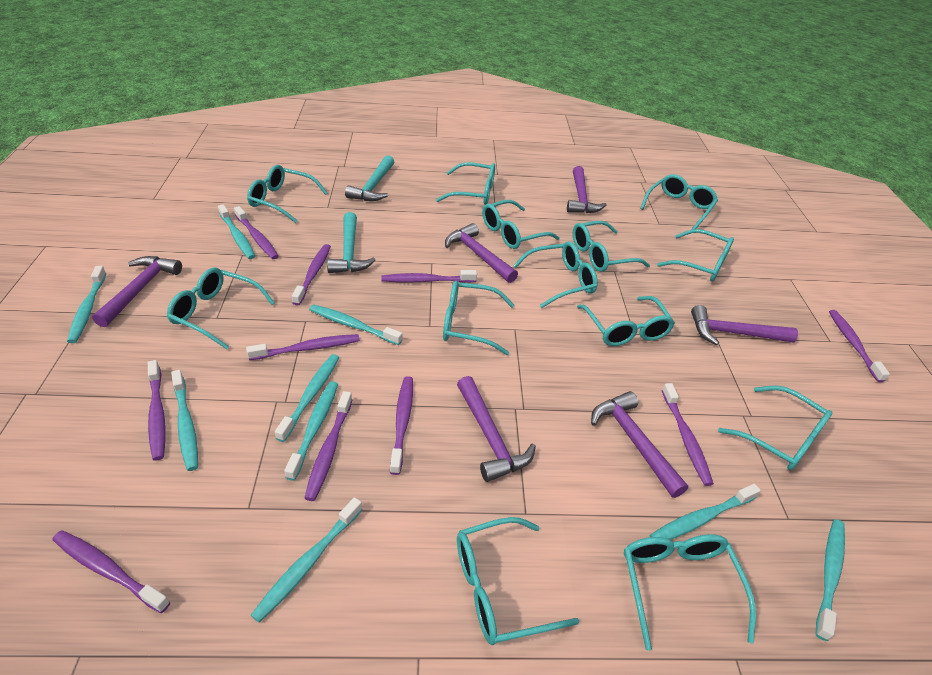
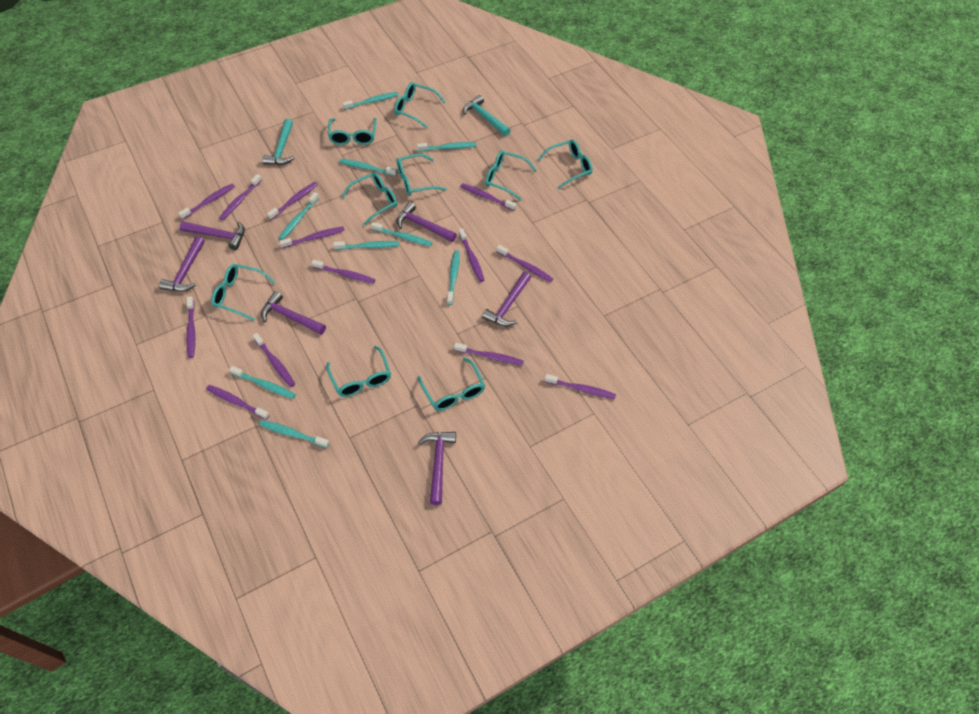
purple toothbrush: 10 -> 13
turquoise glasses: 13 -> 9

